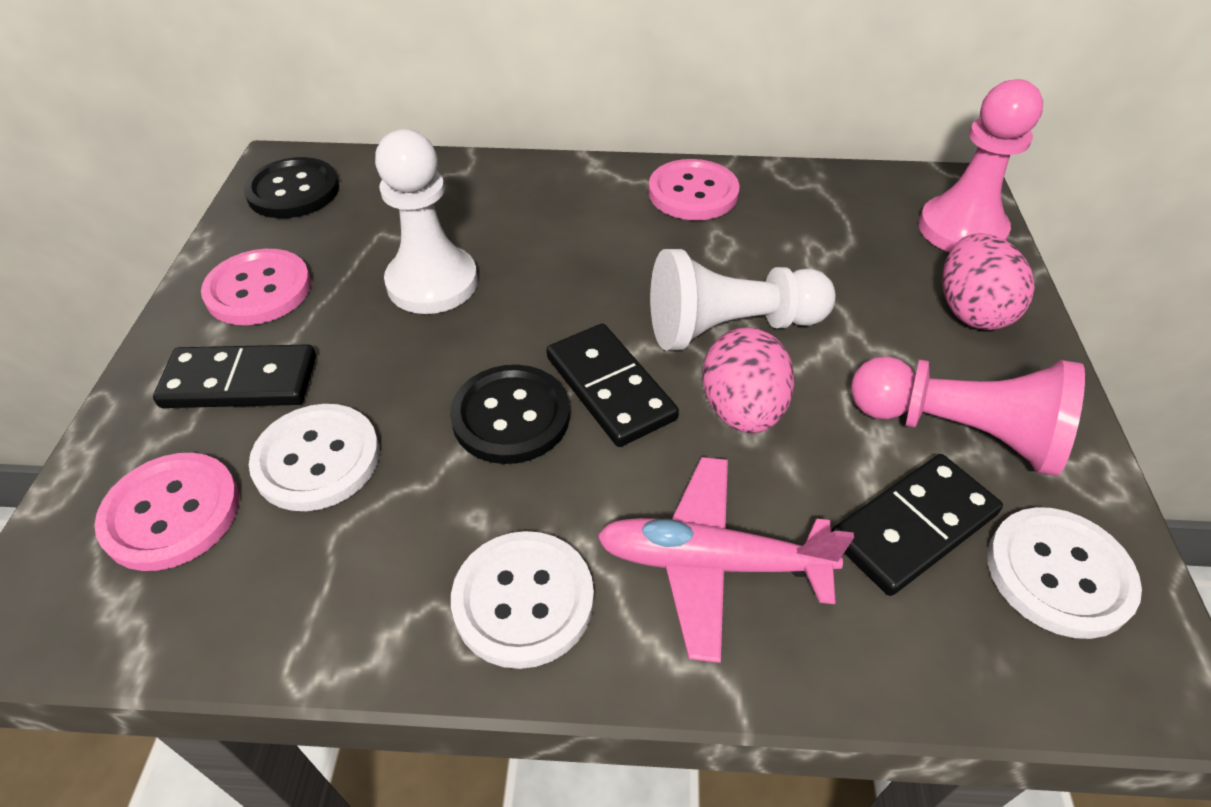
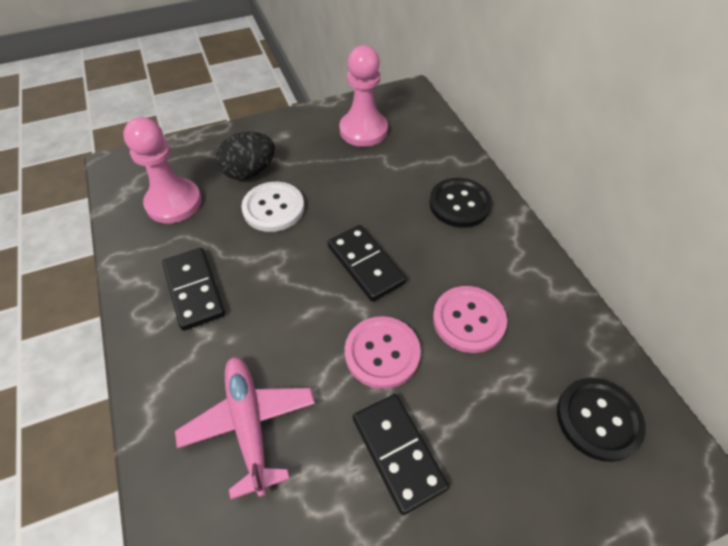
black egg: 0 -> 1
pink button: 3 -> 2
pink egg: 2 -> 0
white button: 3 -> 1
white pawn: 2 -> 0

